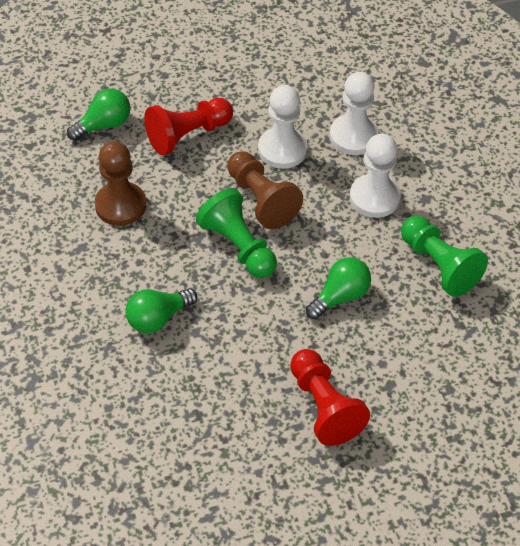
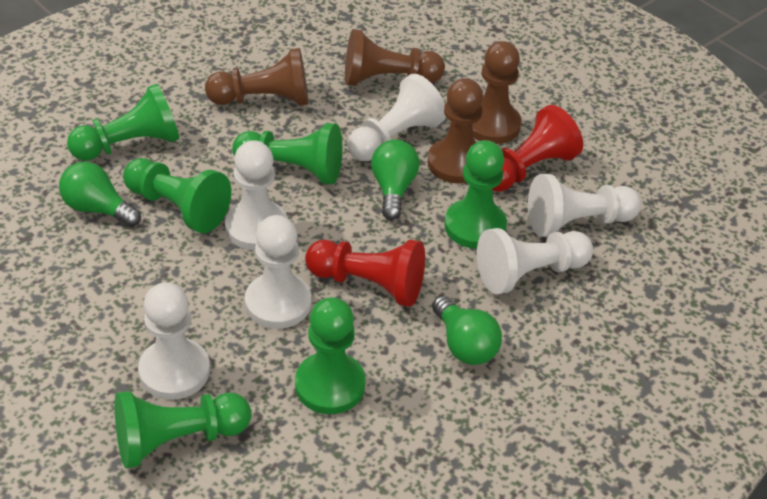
brown pawn: 2 -> 4
green pawn: 2 -> 6
white pawn: 3 -> 6

